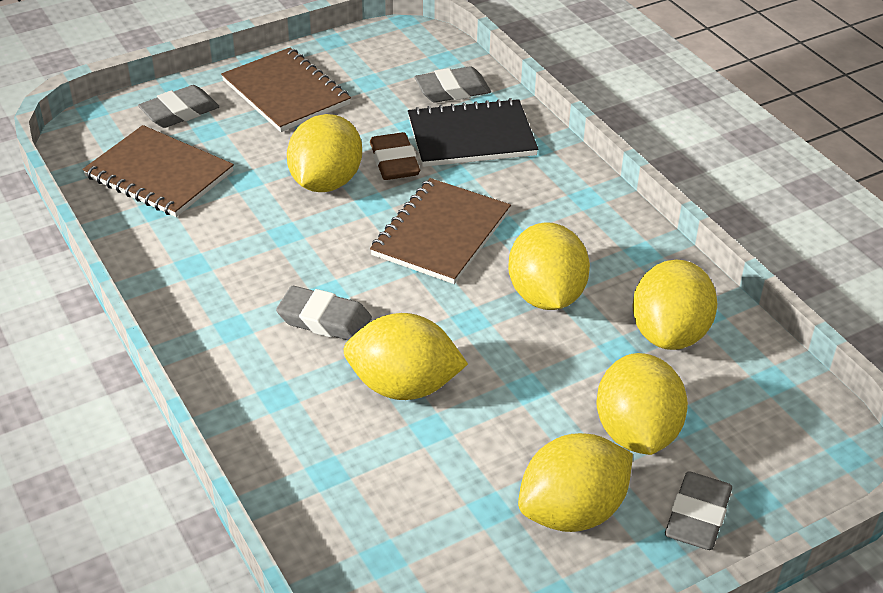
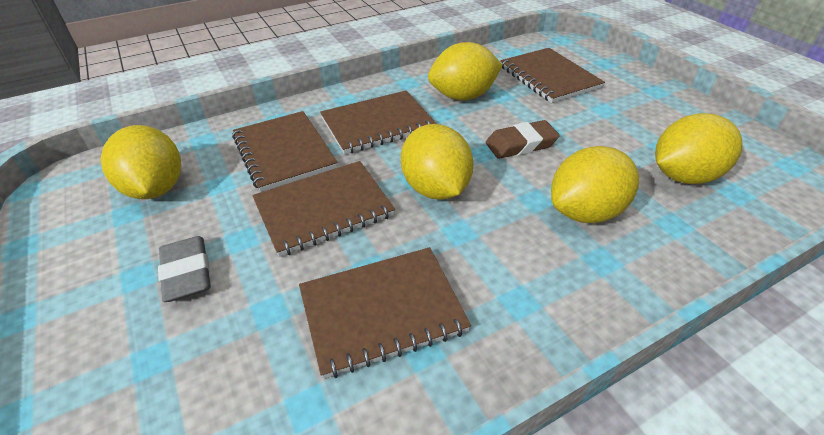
black notebook: 1 -> 0
brown notebook: 3 -> 5
grey eraser: 4 -> 1
yellow lemon: 6 -> 5

